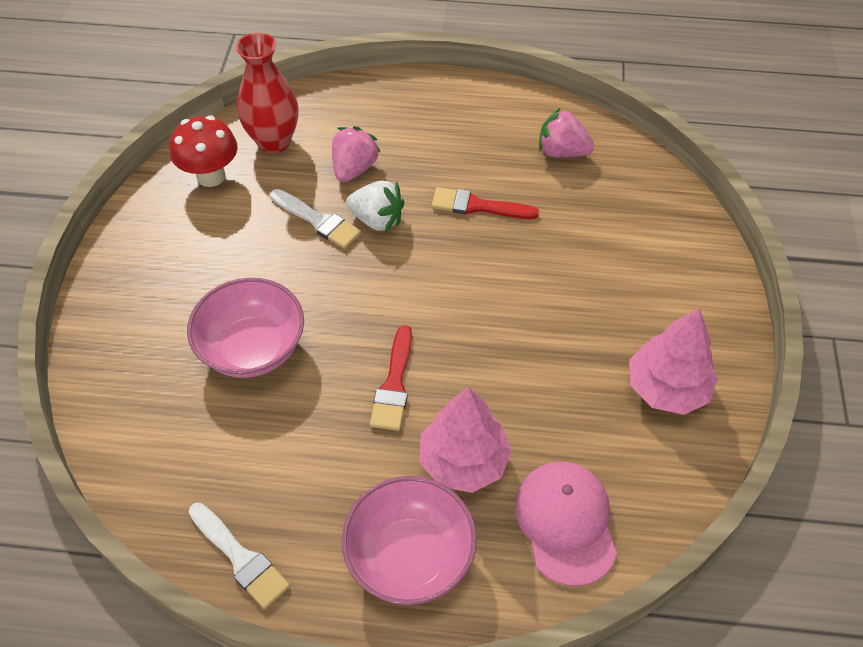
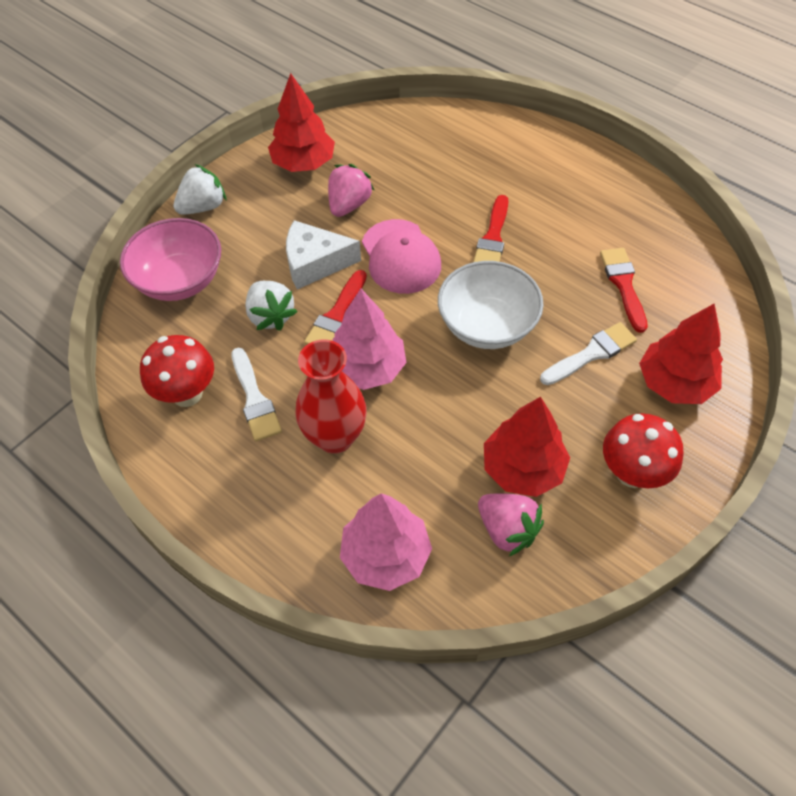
pink bowl: 2 -> 1
red brush: 2 -> 3
red mushroom: 1 -> 2
red tree: 0 -> 3
white bowl: 0 -> 1
white cheese: 0 -> 1
white strawberry: 1 -> 2

